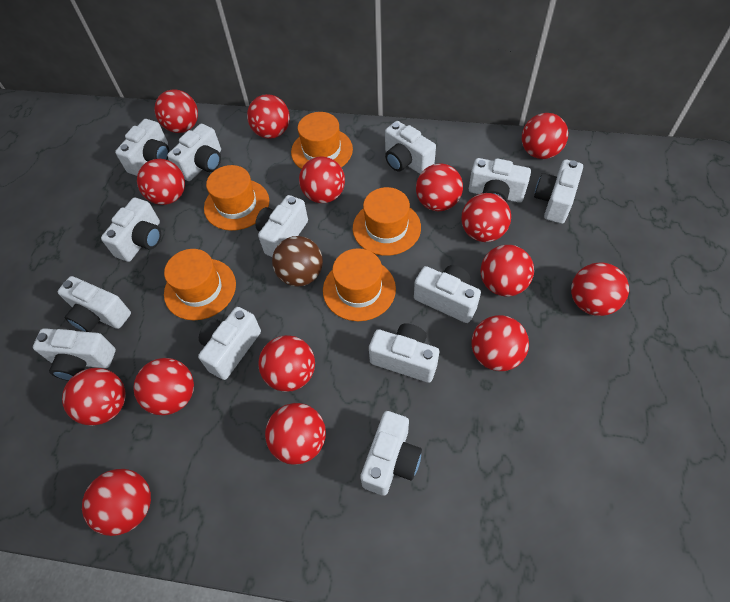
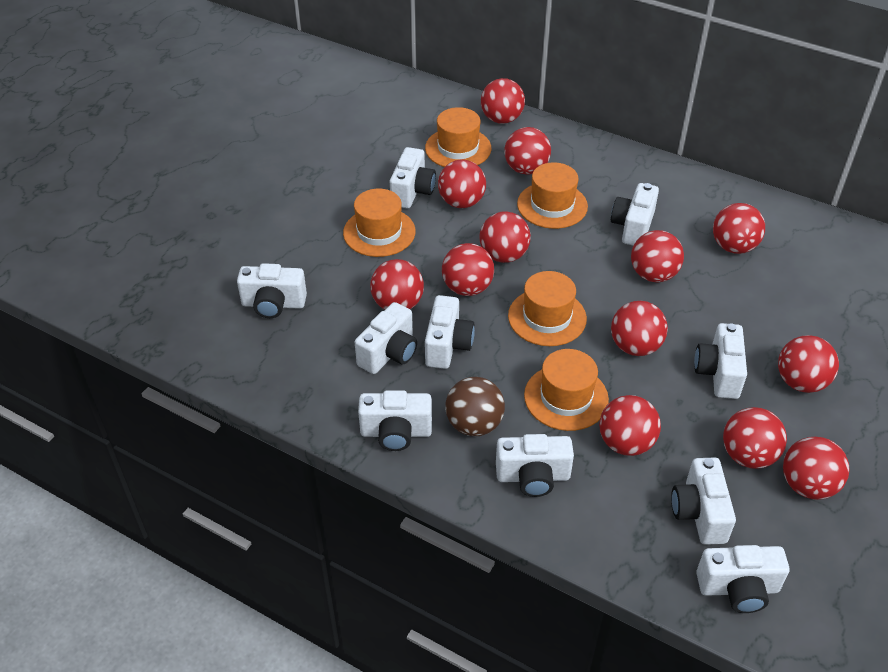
red ball: 15 -> 13
white camera: 13 -> 10

